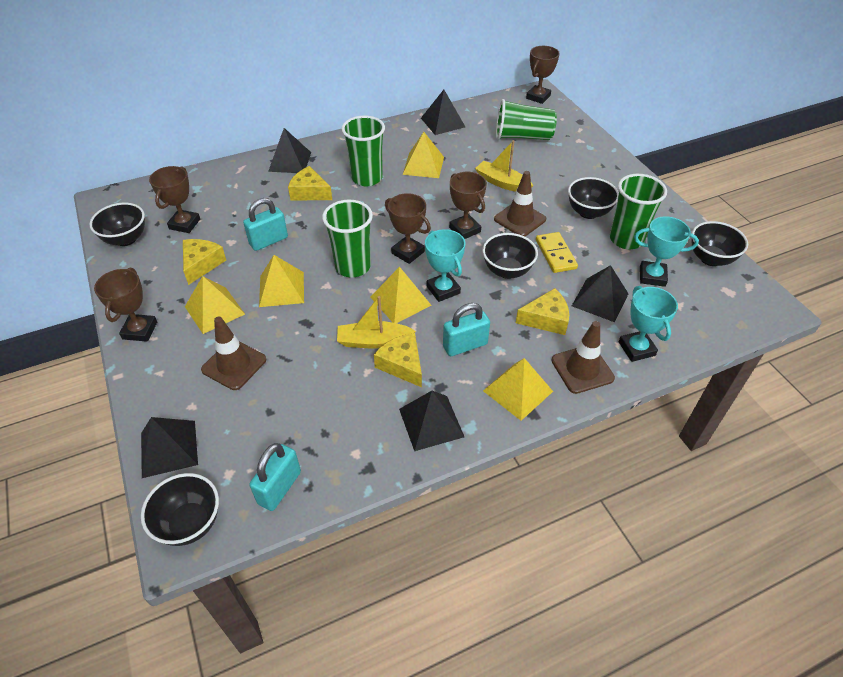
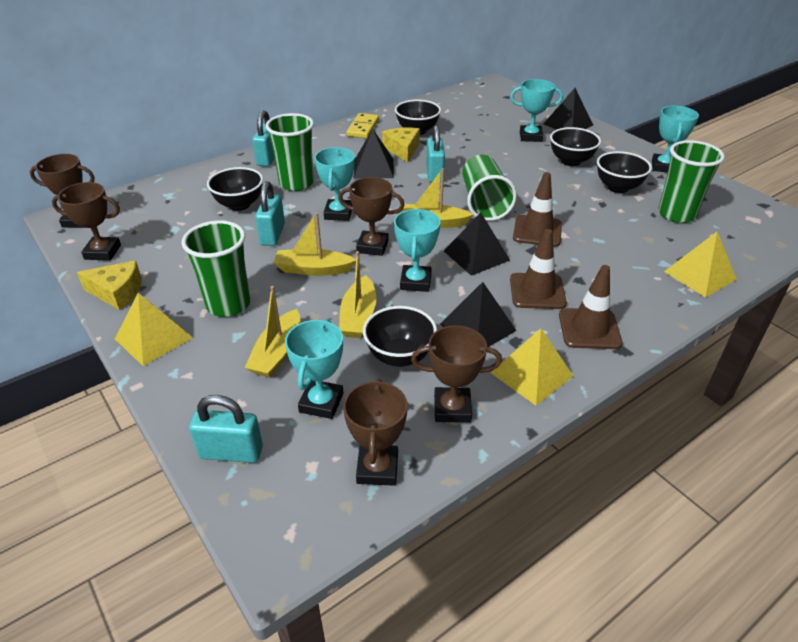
black pyramid: 5 -> 4
turquoise padlock: 3 -> 4
turquoise trophy: 3 -> 5
yellow boat: 2 -> 4
yellow cheese: 4 -> 2
yellow pyramid: 5 -> 3

